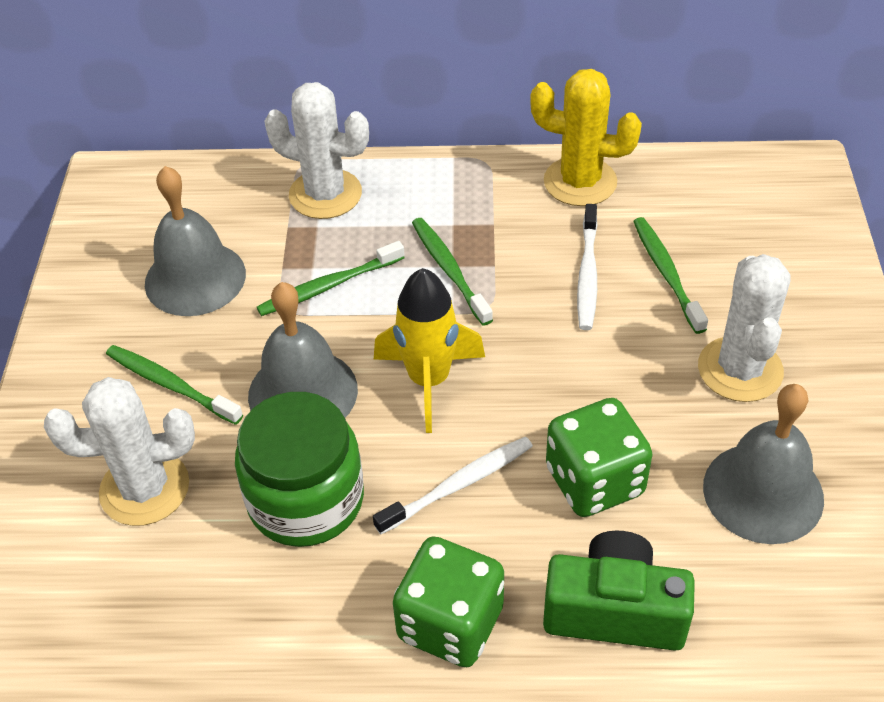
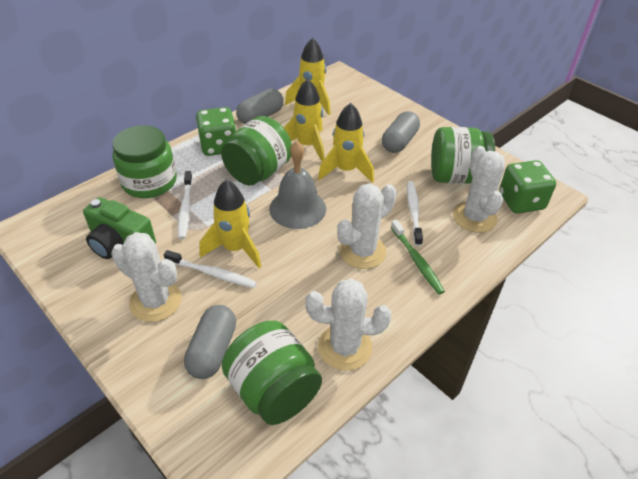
green jar: 1 -> 4
green toothbrush: 4 -> 1
grey bell: 3 -> 1
grey capsule: 0 -> 3
white cactus: 3 -> 4
white toothbrush: 2 -> 3
yellow cactus: 1 -> 0
yellow rocket: 1 -> 4

